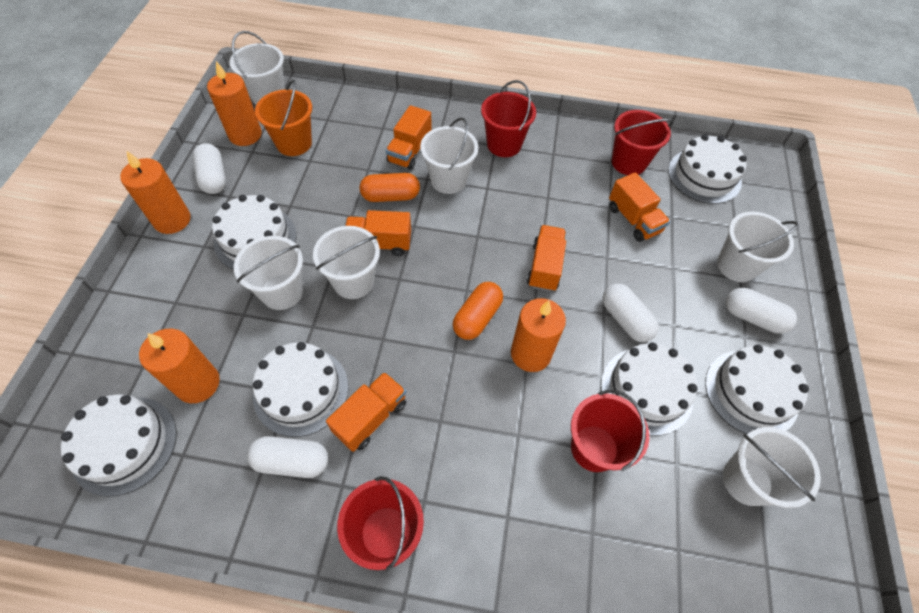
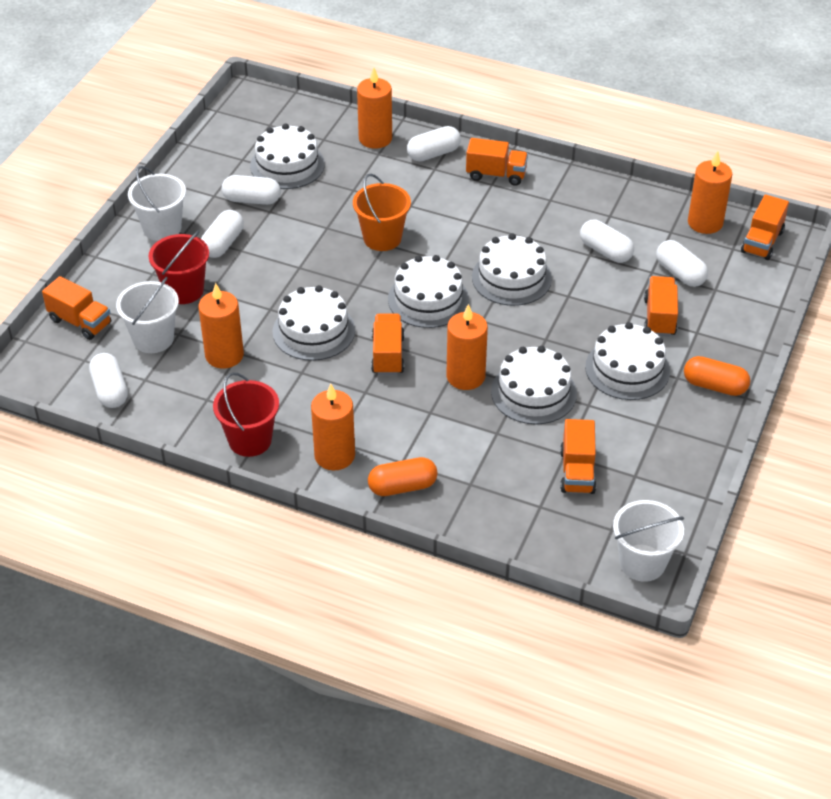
orange candle: 4 -> 5
orange truck: 5 -> 6
red bucket: 4 -> 2
white bucket: 6 -> 3
white capsule: 4 -> 6

